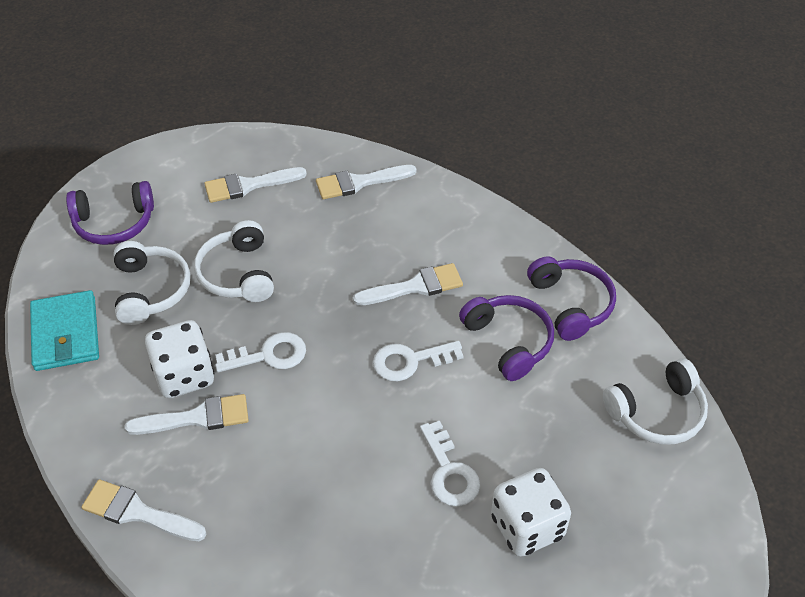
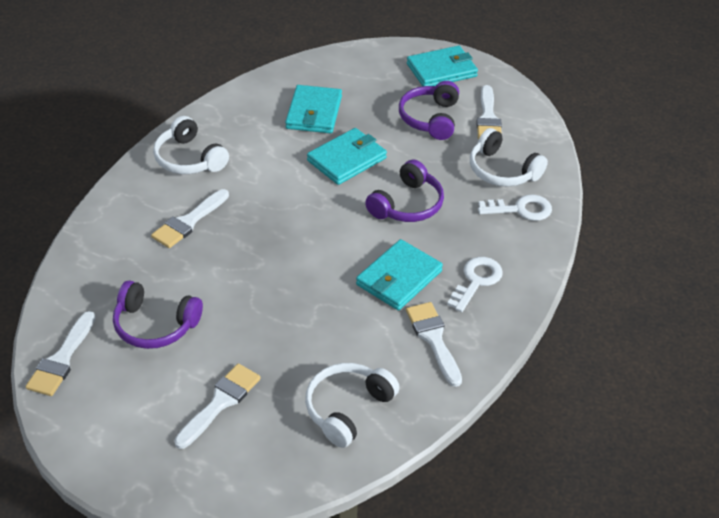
turquoise wallet: 1 -> 4
white dice: 2 -> 0
white key: 3 -> 2

